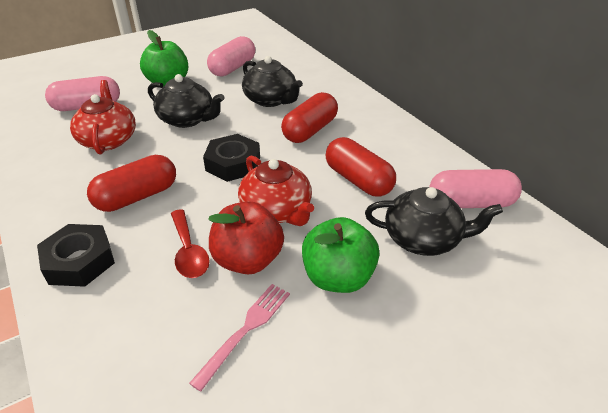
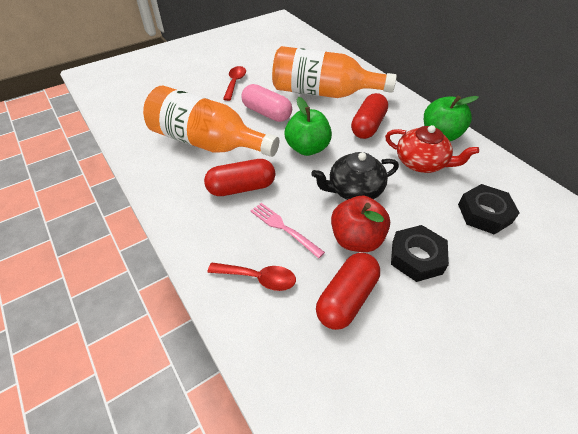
black teapot: 3 -> 1
orange bottle: 0 -> 2
pink capsule: 3 -> 1
red spoon: 1 -> 2
red teapot: 2 -> 1

